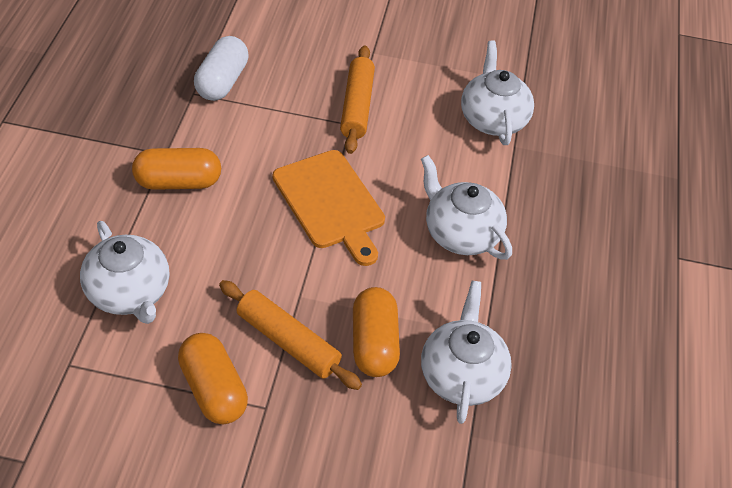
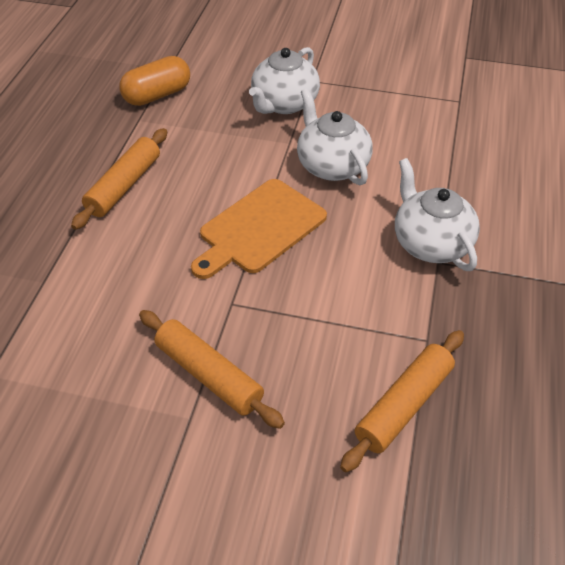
orange capsule: 3 -> 1
orange rolling pin: 2 -> 3
white capsule: 1 -> 0
white teapot: 4 -> 3

